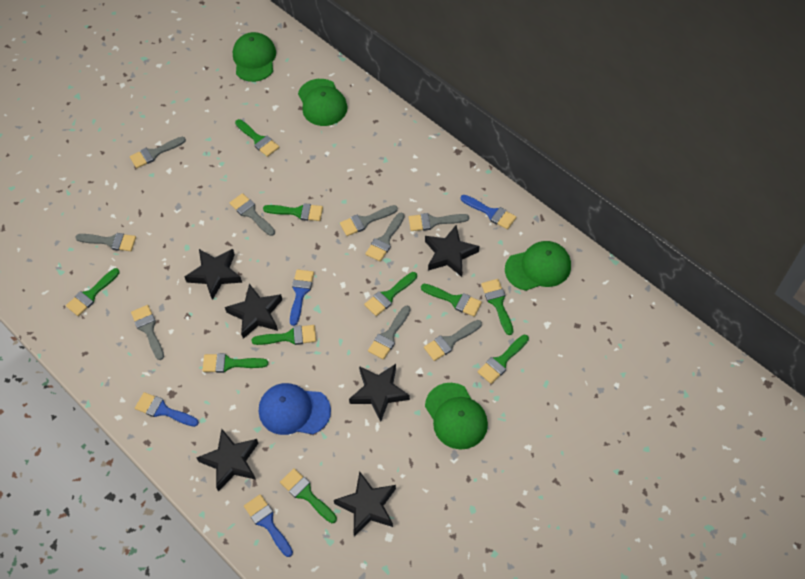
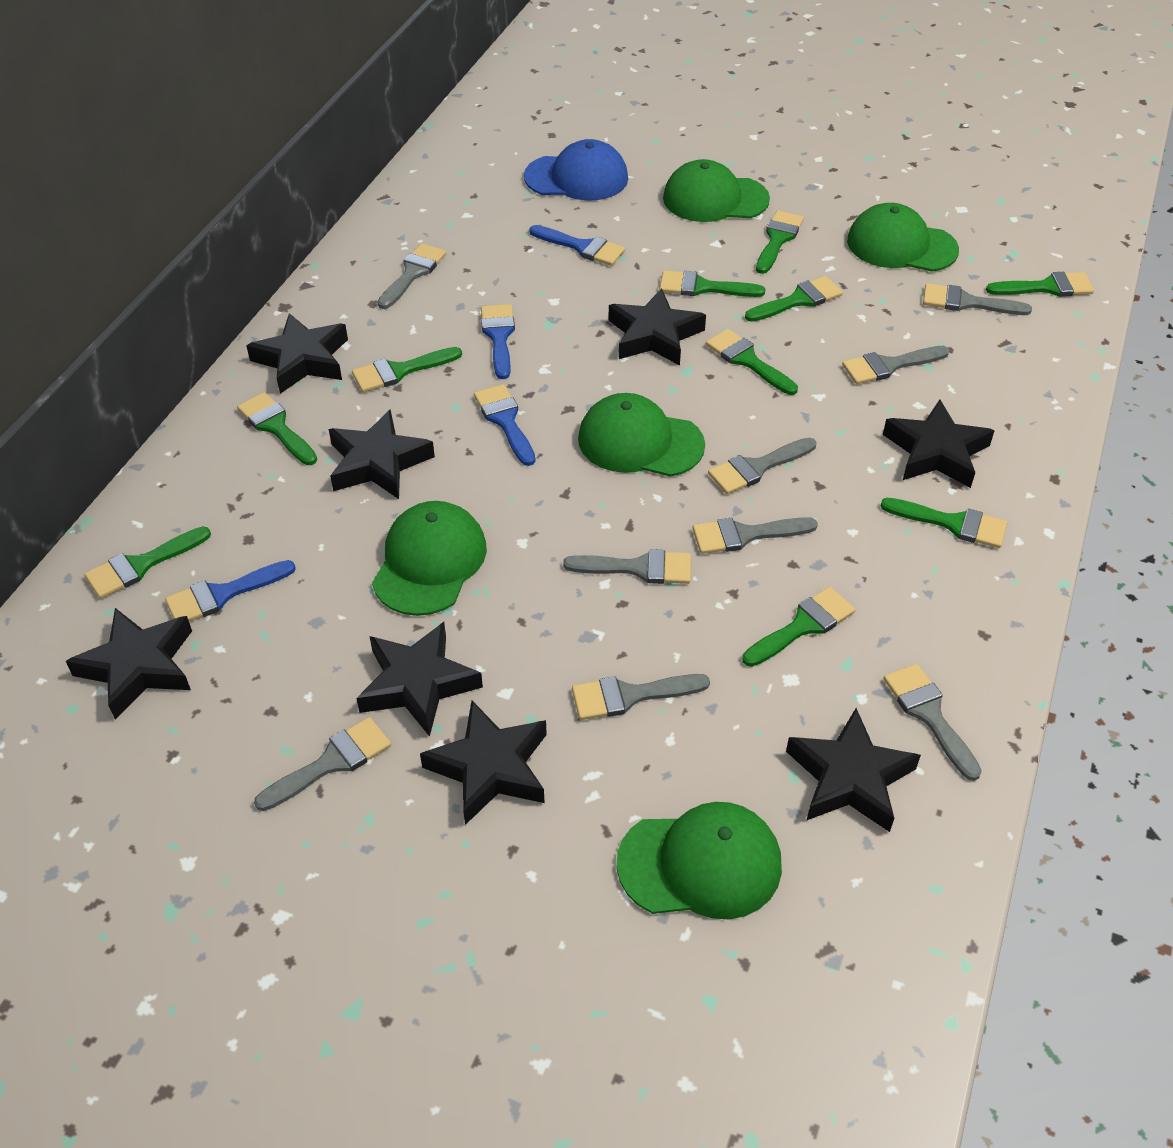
black star: 6 -> 8
green cap: 4 -> 5

